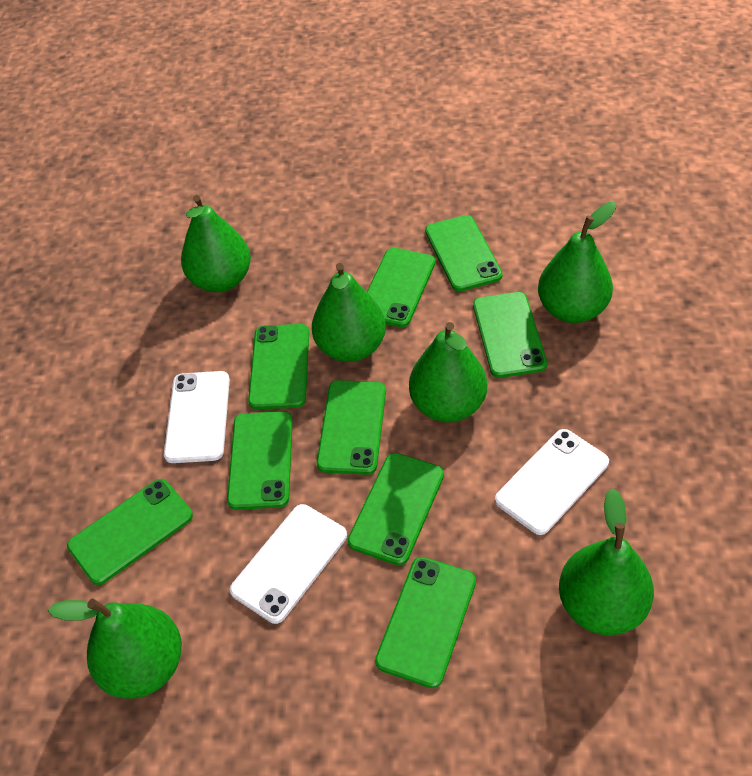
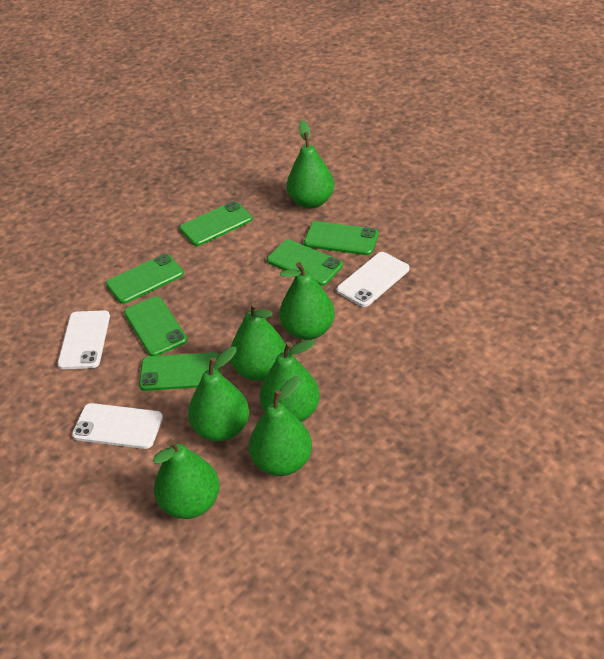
green pear: 6 -> 7
green phone: 9 -> 6

